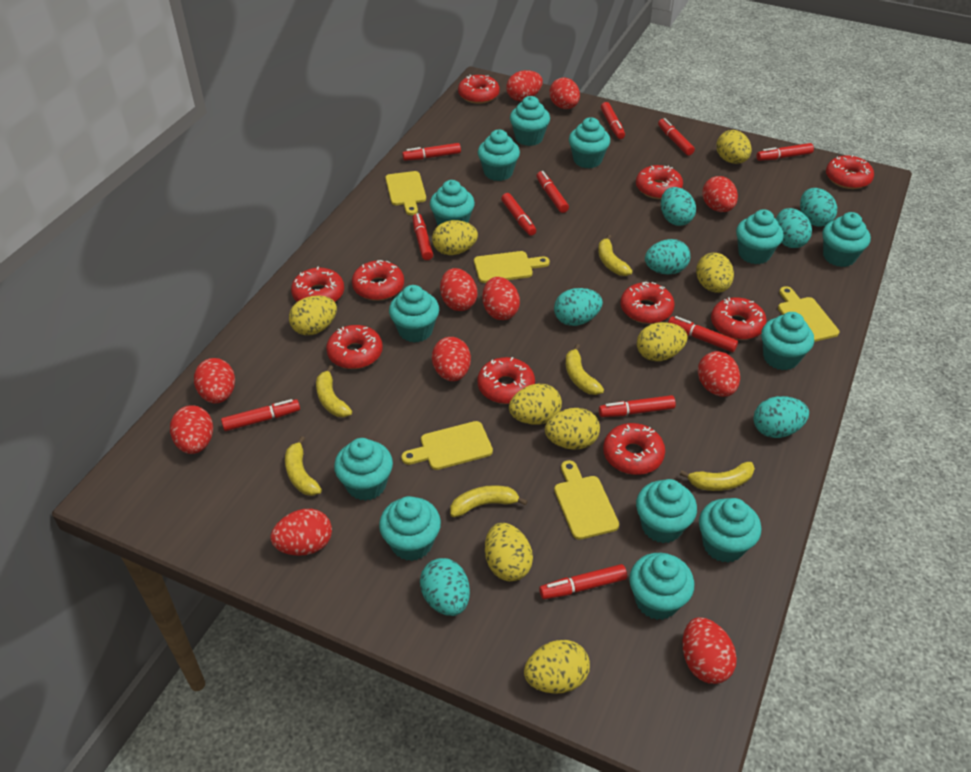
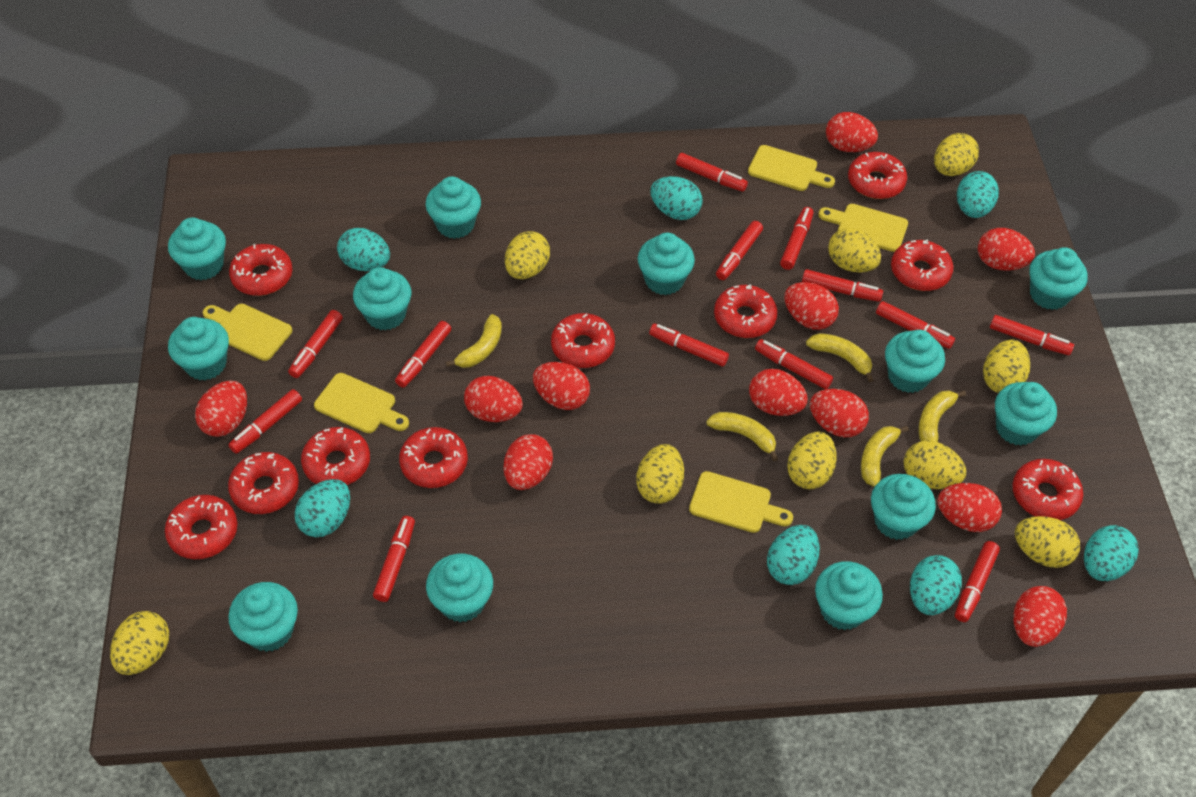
red marker: 11 -> 13
turquoise cupcake: 13 -> 12
yellow banana: 6 -> 5

